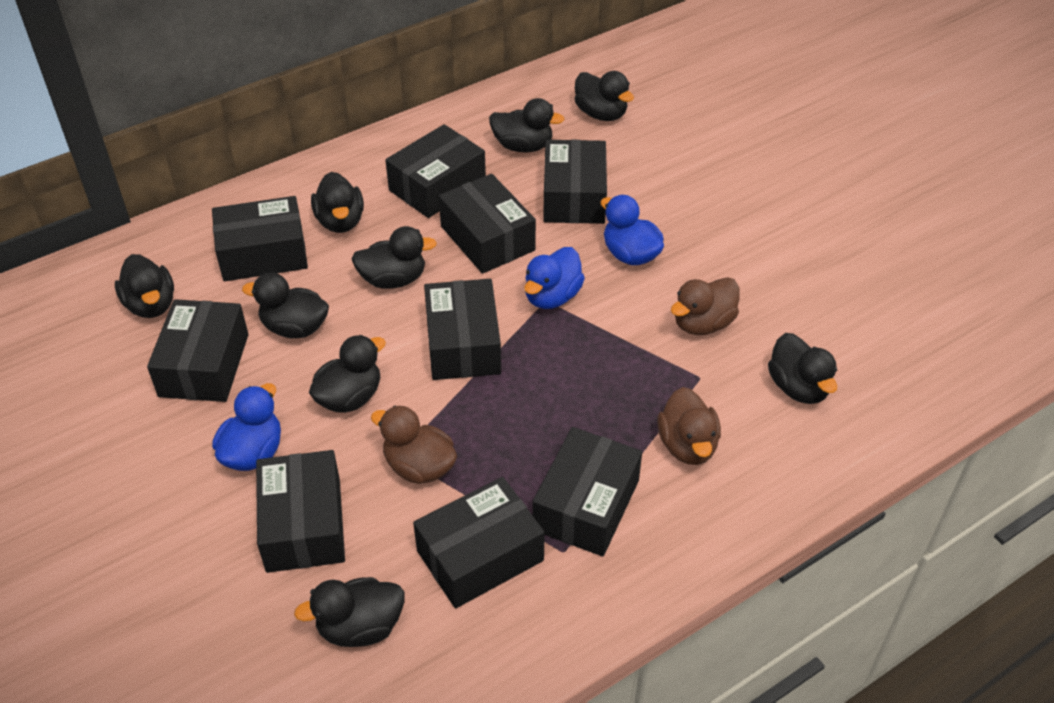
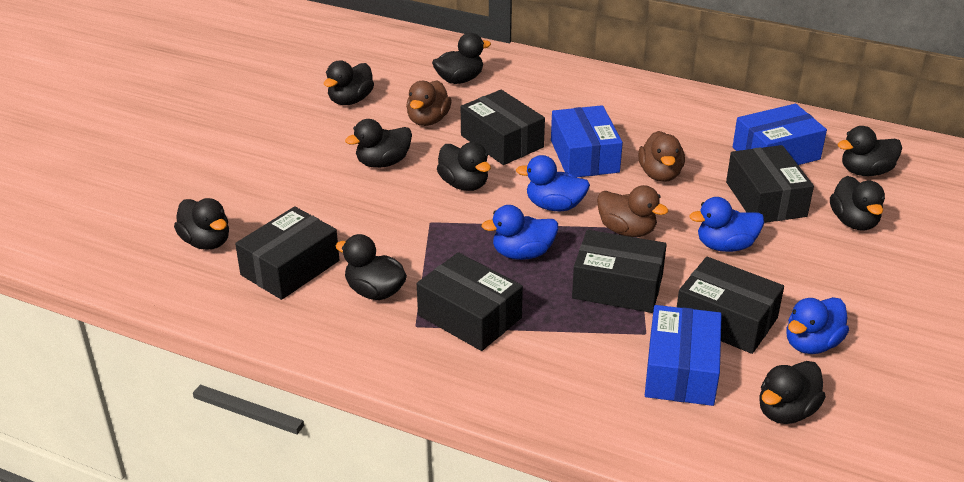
black box: 9 -> 6
blue box: 0 -> 3
blue duck: 3 -> 4

